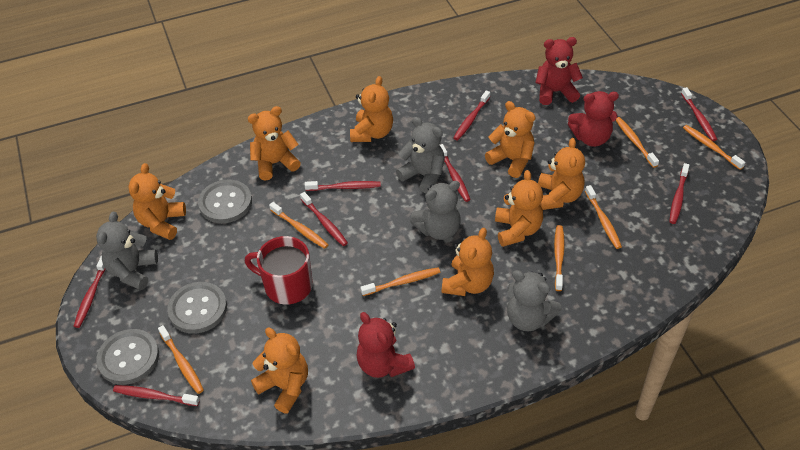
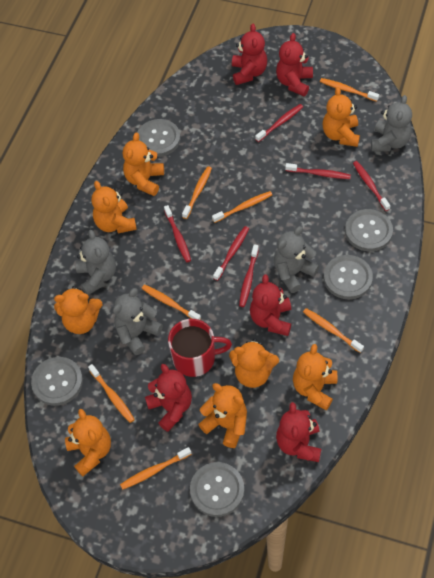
grey button: 3 -> 5
red teddy bear: 3 -> 5
red toothbrush: 8 -> 6

